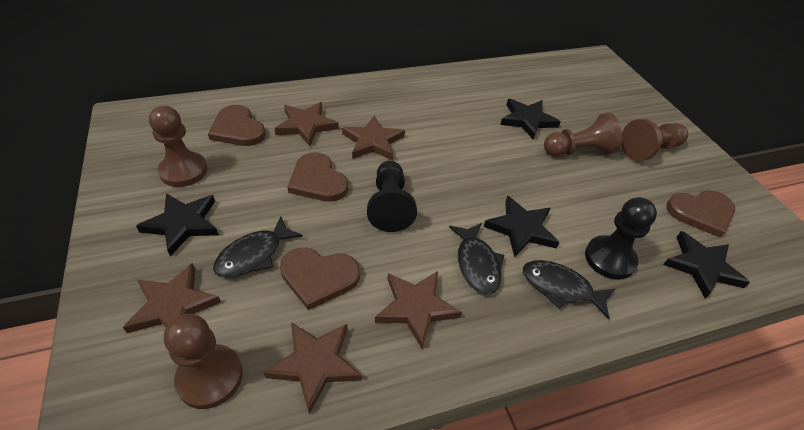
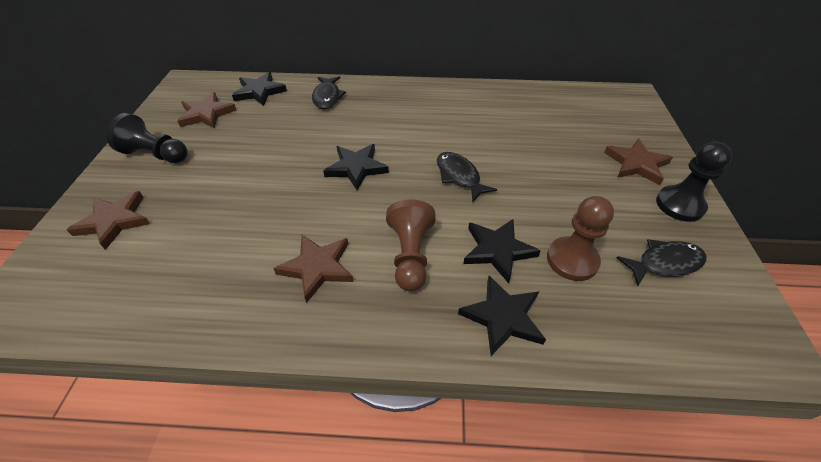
brown heart: 4 -> 0
brown pawn: 4 -> 2
brown star: 5 -> 4

